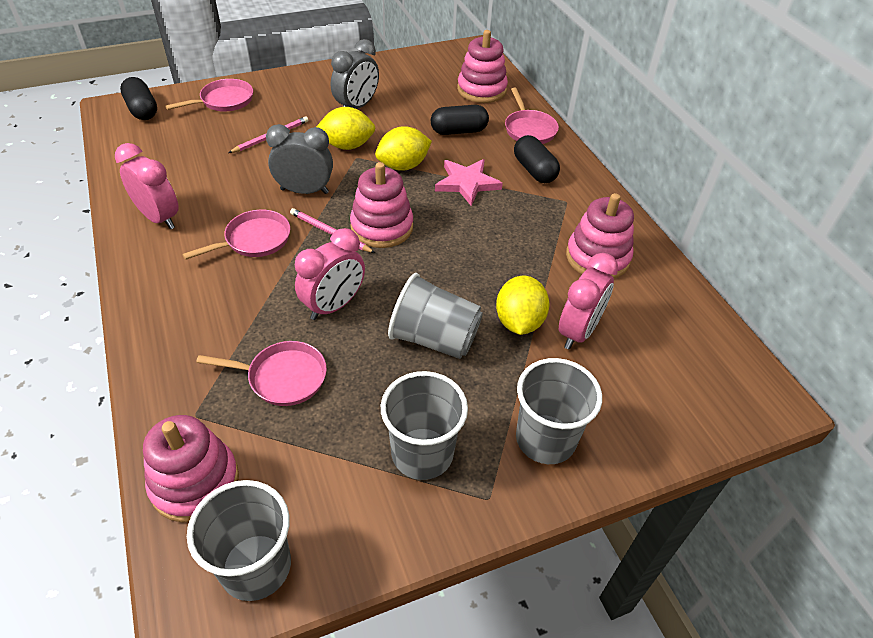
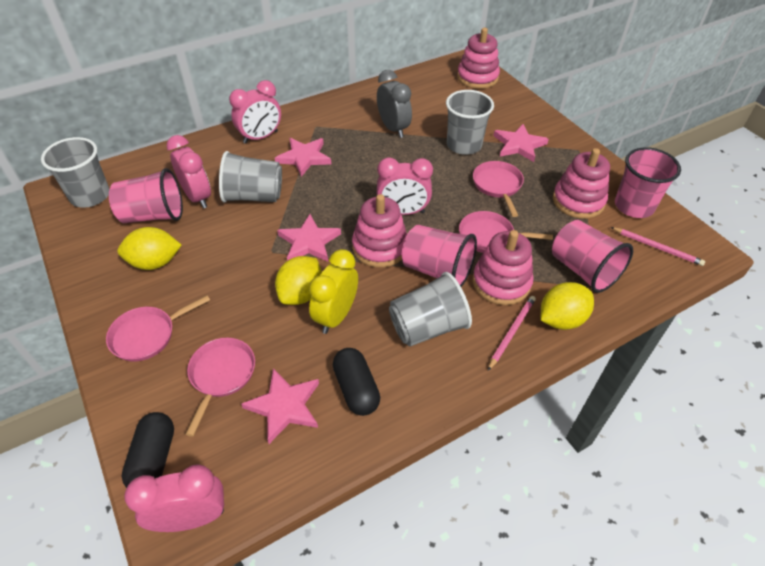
black capsule: 3 -> 2
grey clock: 2 -> 1
pink clock: 3 -> 4
pink cup: 0 -> 4
pink star: 1 -> 4
yellow clock: 0 -> 1

